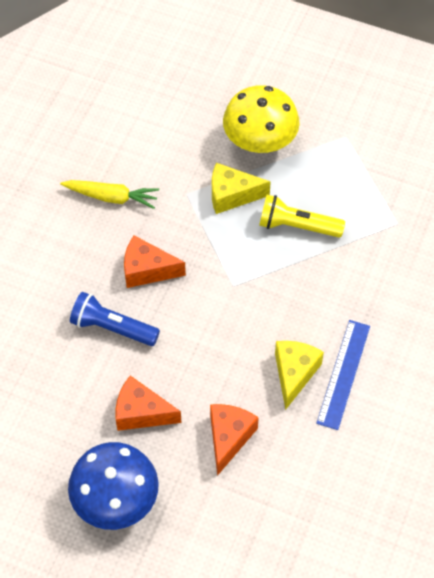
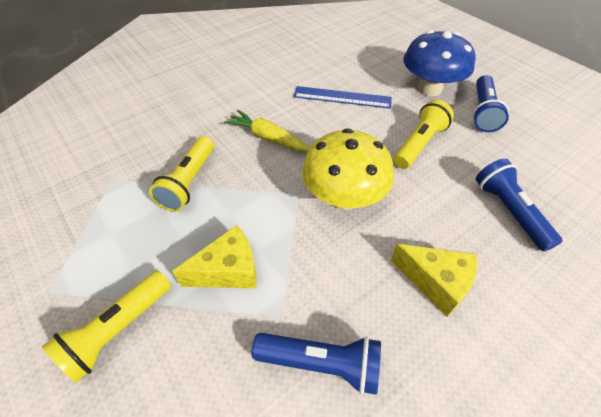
blue flashlight: 1 -> 3
orange cheese: 3 -> 0
yellow flashlight: 1 -> 3

